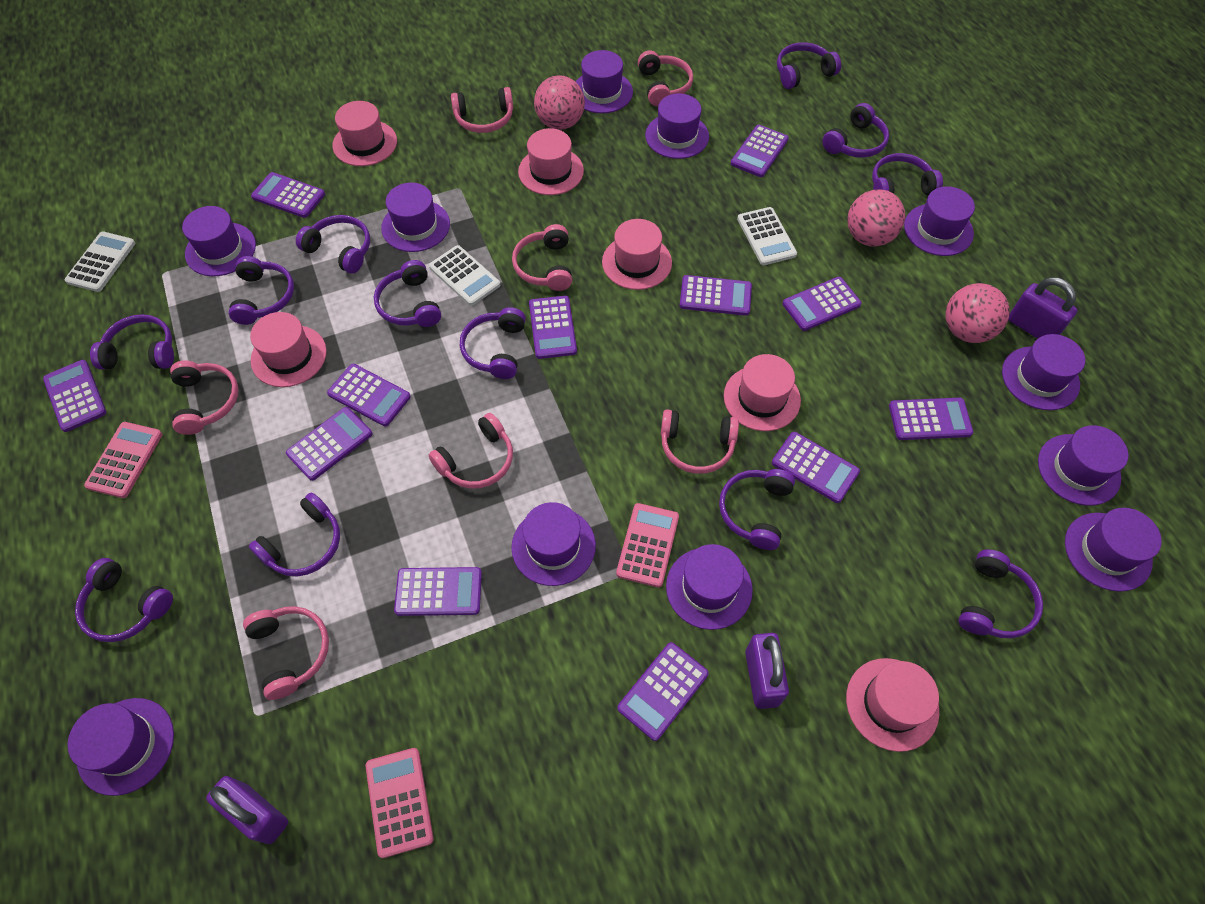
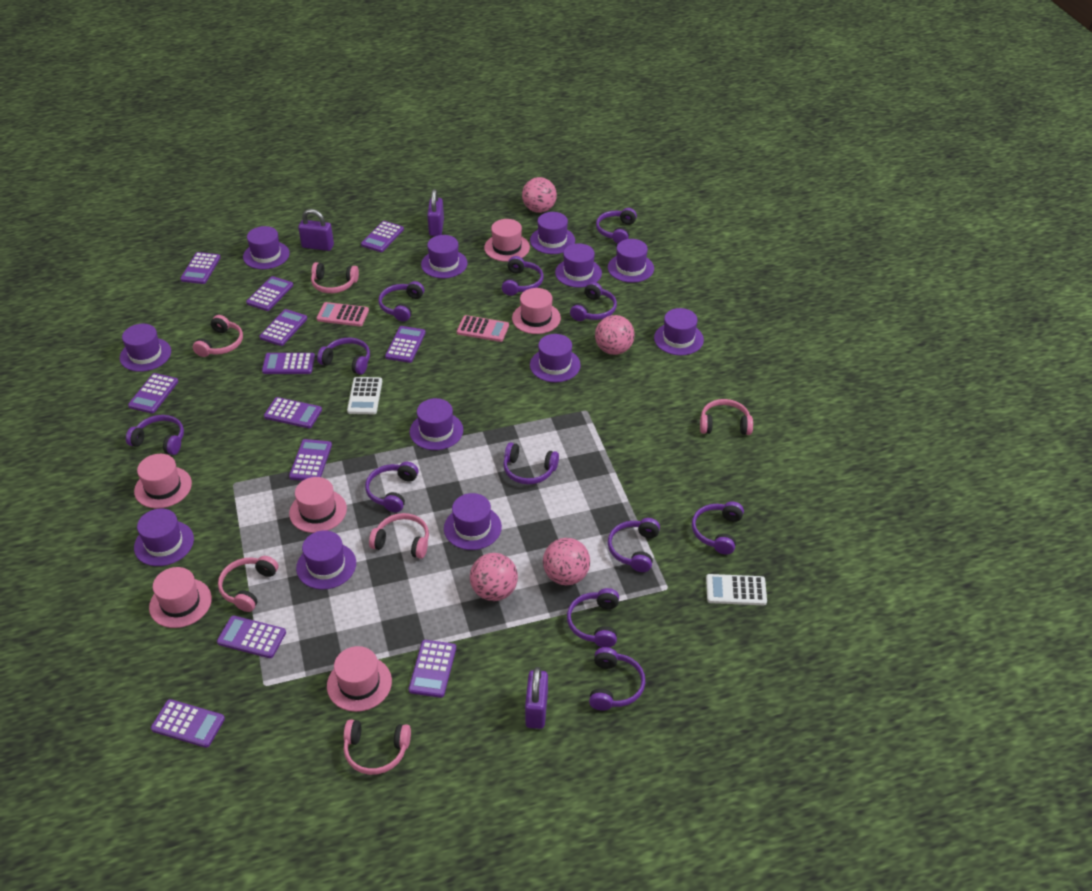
pink ball: 3 -> 4
pink calculator: 3 -> 2
pink headphones: 7 -> 6
purple hat: 11 -> 12
white calculator: 3 -> 2

